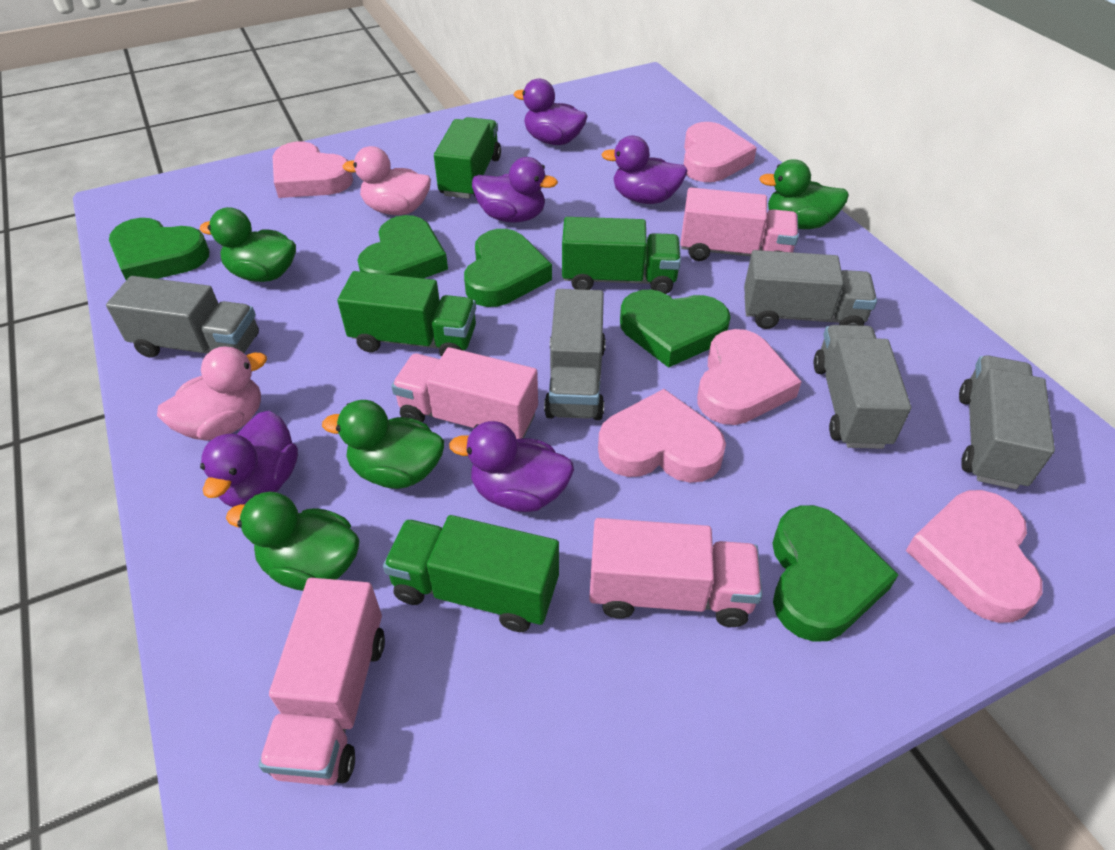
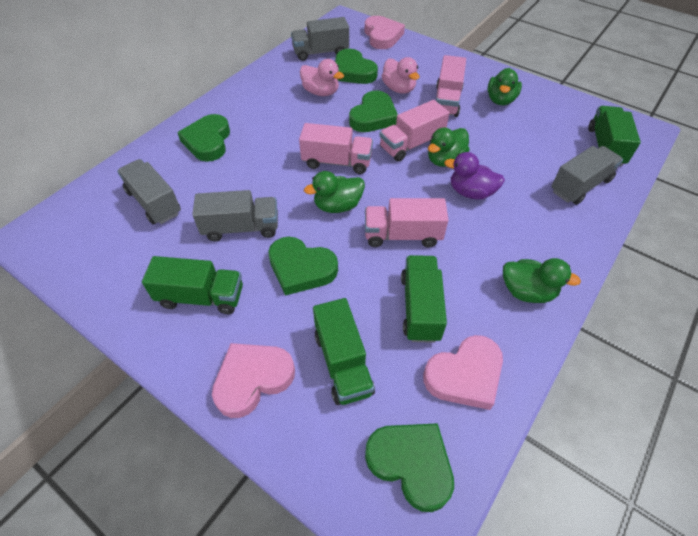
grey truck: 5 -> 4
pink heart: 5 -> 3
purple duck: 5 -> 1

